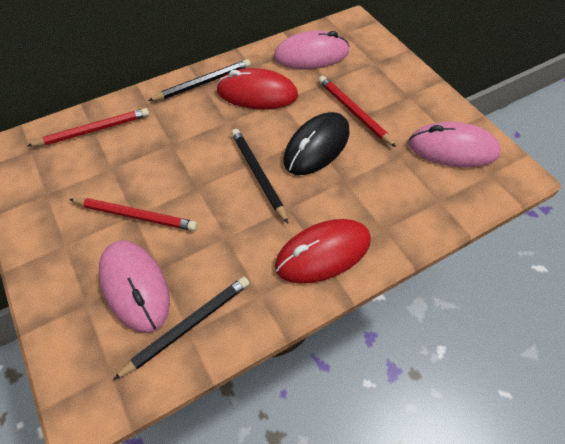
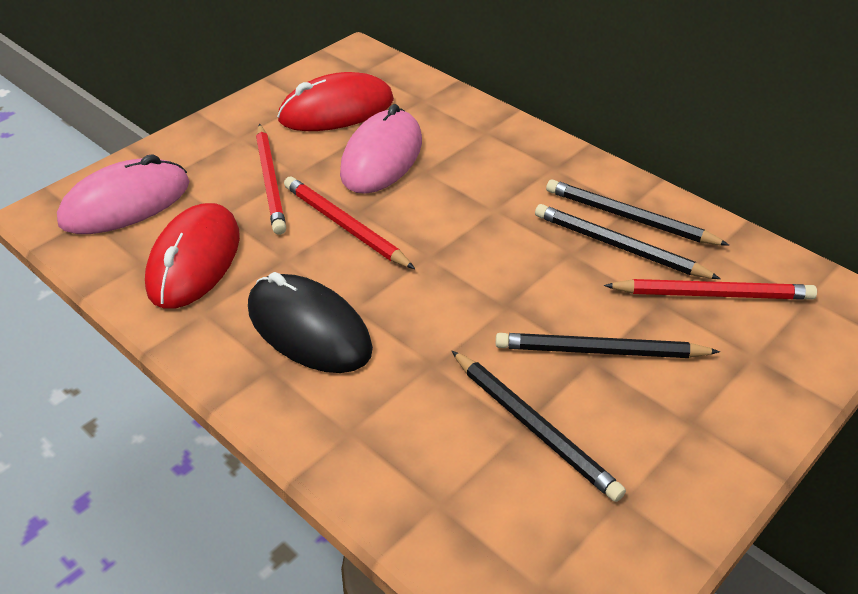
black pencil: 3 -> 4
pink mouse: 3 -> 2

